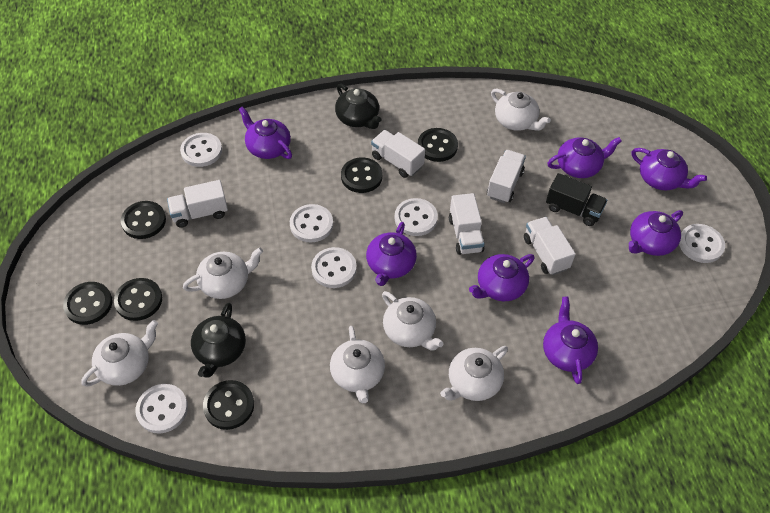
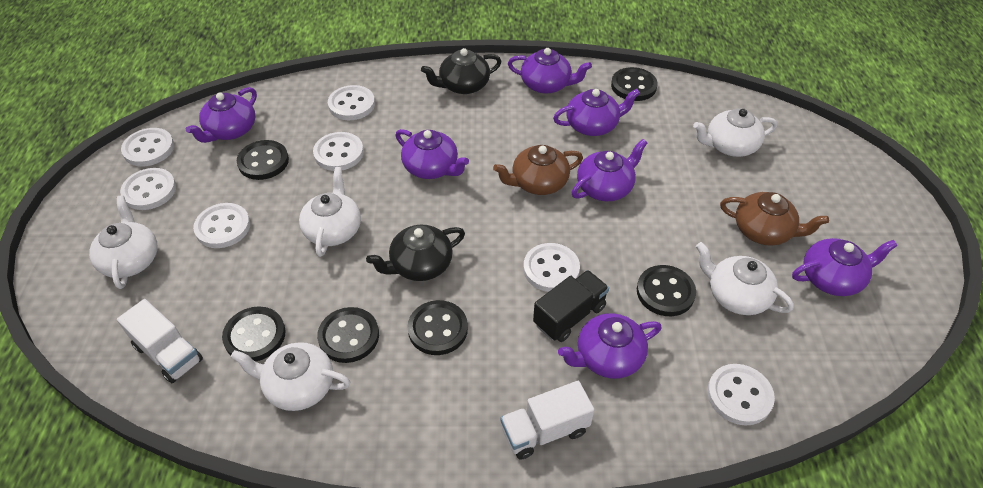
brown teapot: 0 -> 2
white button: 6 -> 7
white teapot: 6 -> 5
white truck: 5 -> 2

